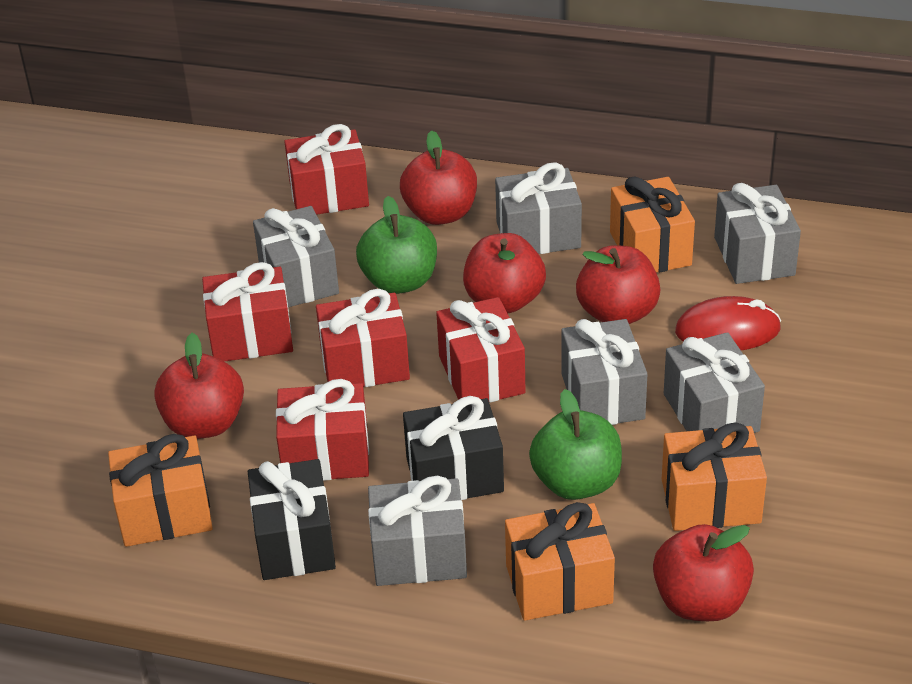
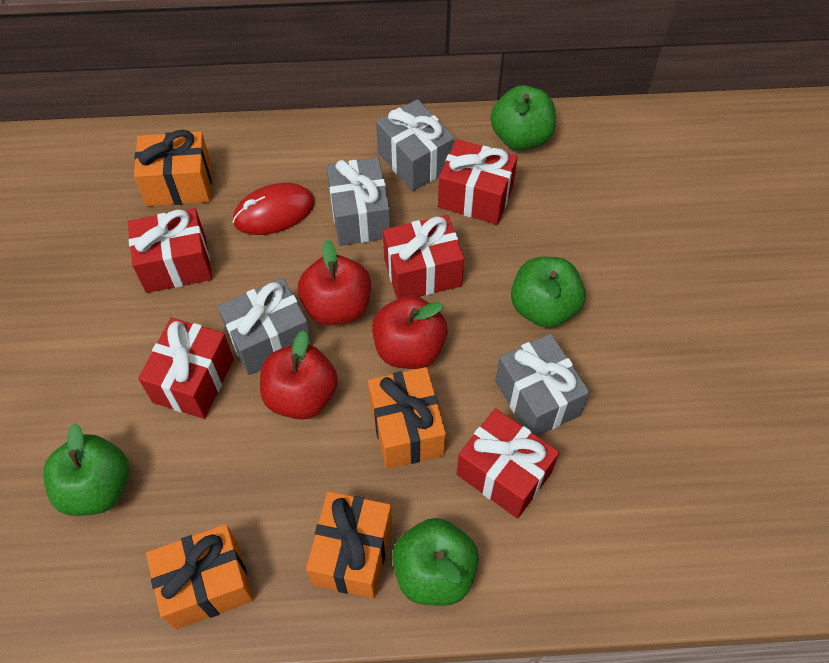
black gift: 2 -> 0
green apple: 2 -> 4
grey gift: 6 -> 4
red apple: 5 -> 3

